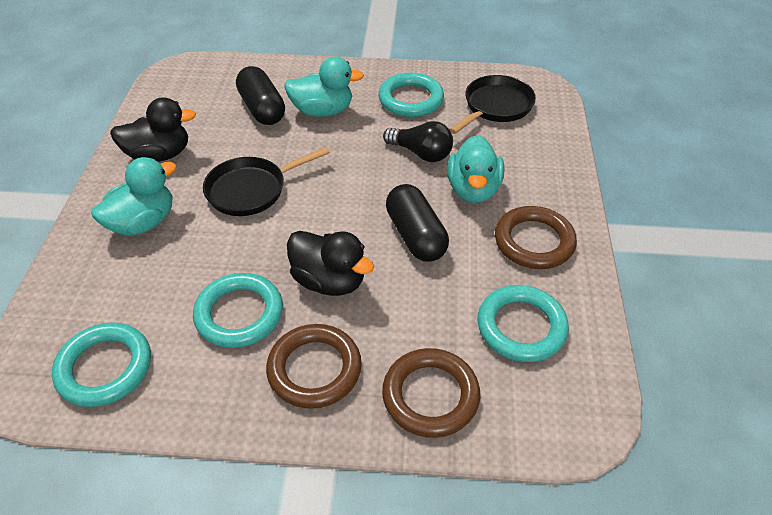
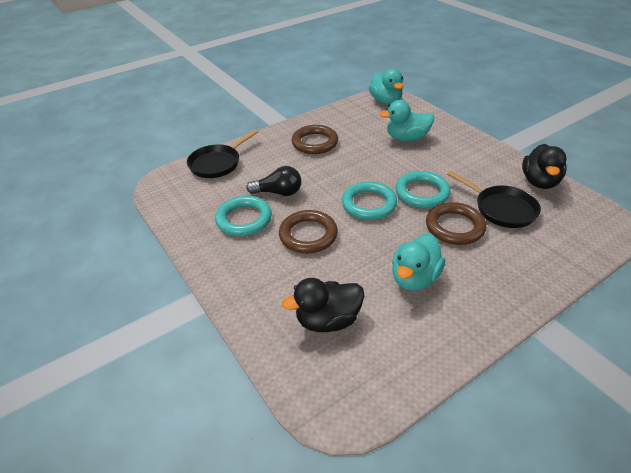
black capsule: 2 -> 0
turquoise ring: 4 -> 3

